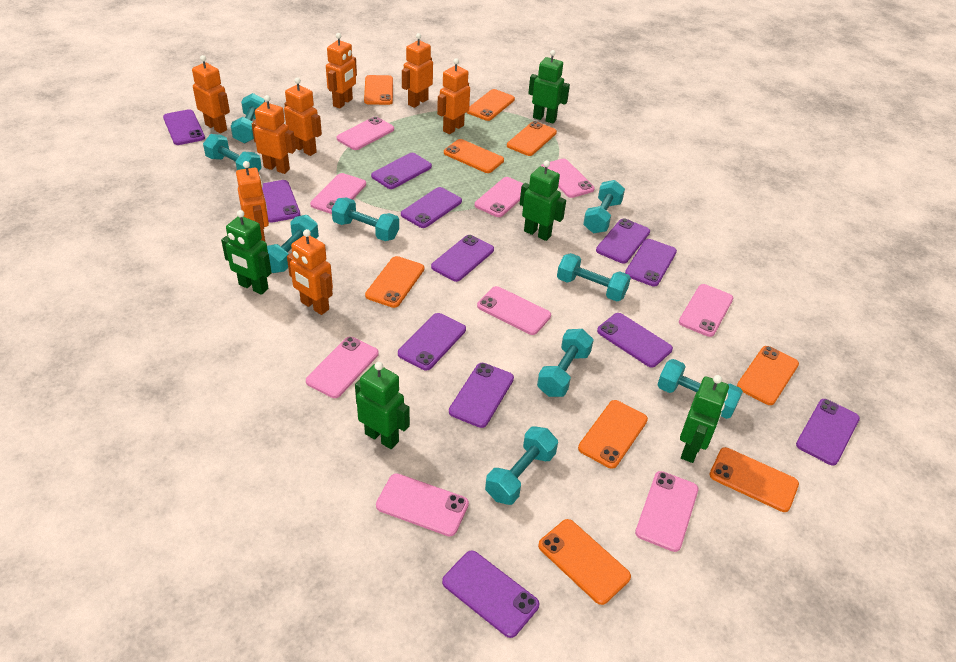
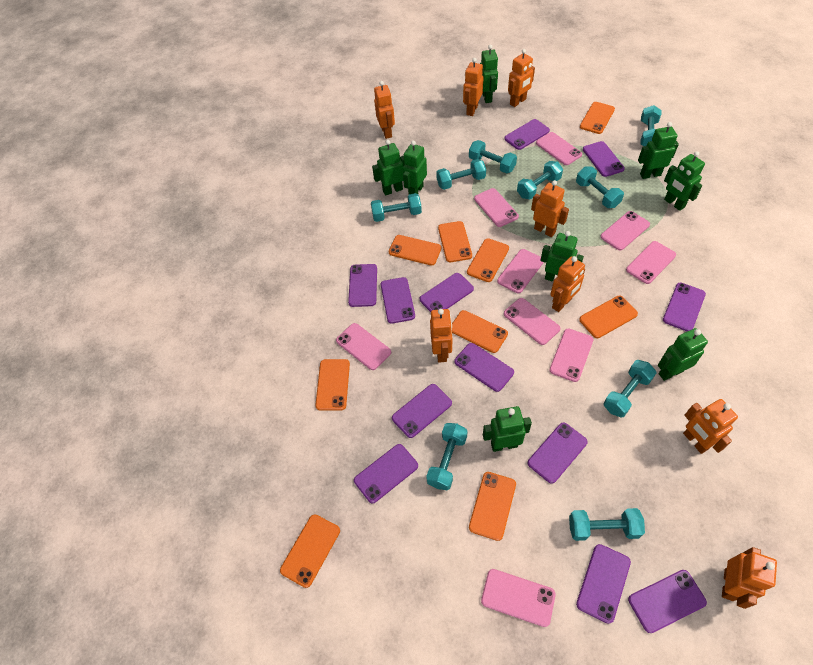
green robot: 5 -> 8

